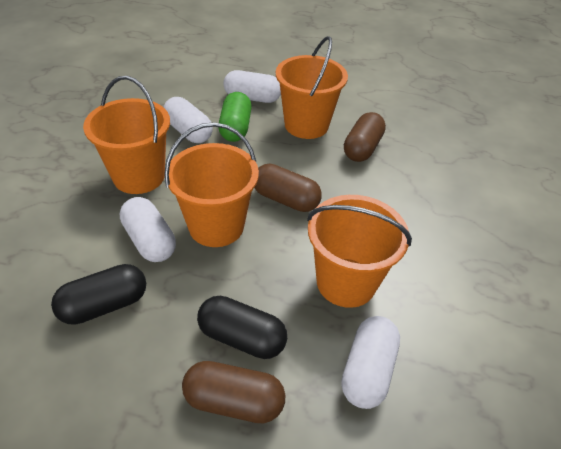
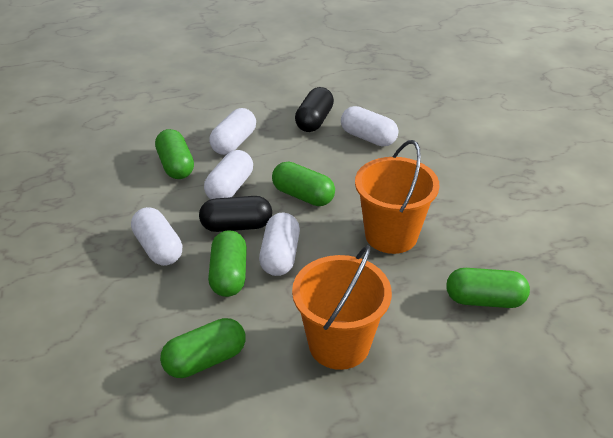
brown capsule: 3 -> 0
green capsule: 1 -> 5
orange bucket: 4 -> 2
white capsule: 4 -> 5

